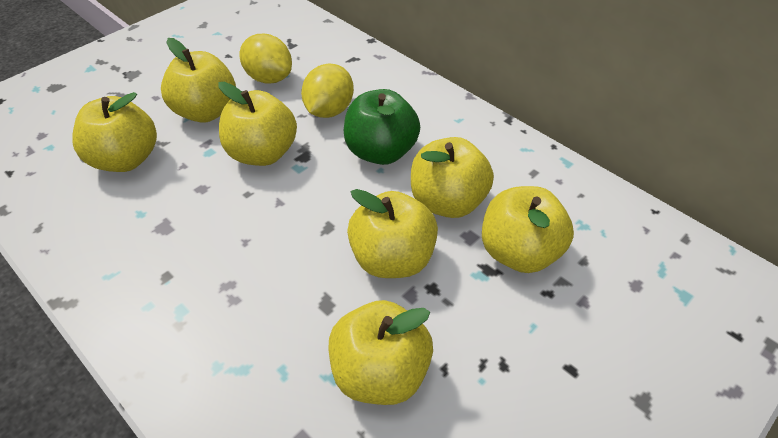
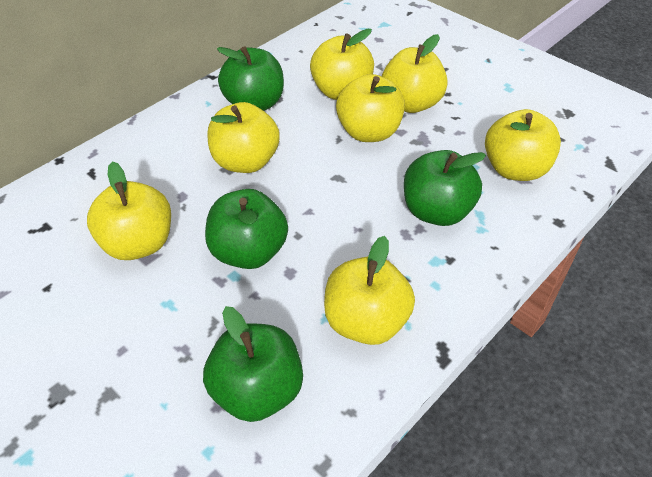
green apple: 1 -> 4
yellow lemon: 2 -> 0

